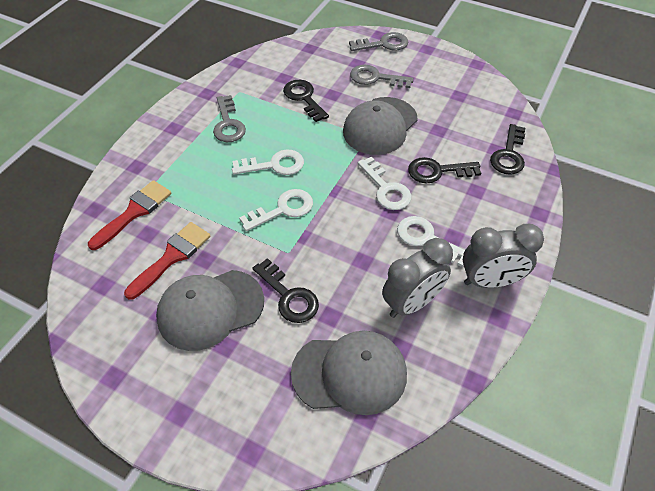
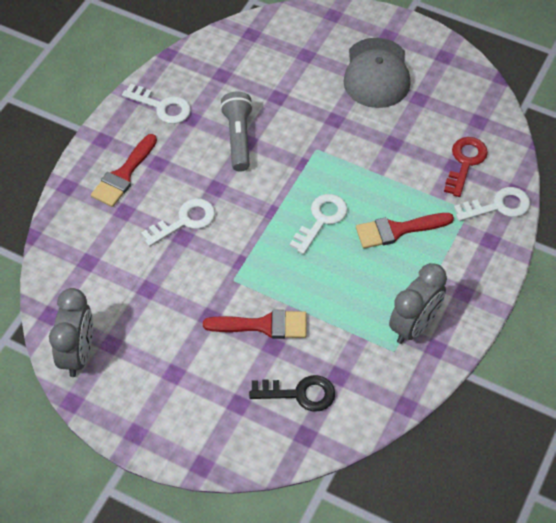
black key: 4 -> 1
grey cap: 3 -> 1
grey flashlight: 0 -> 1
grey key: 3 -> 0
red brush: 2 -> 3
red key: 0 -> 1

